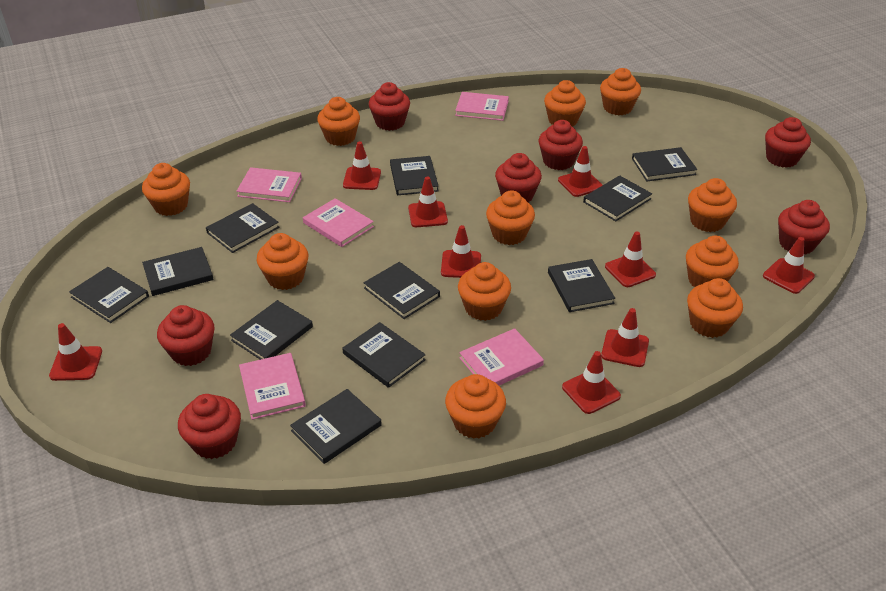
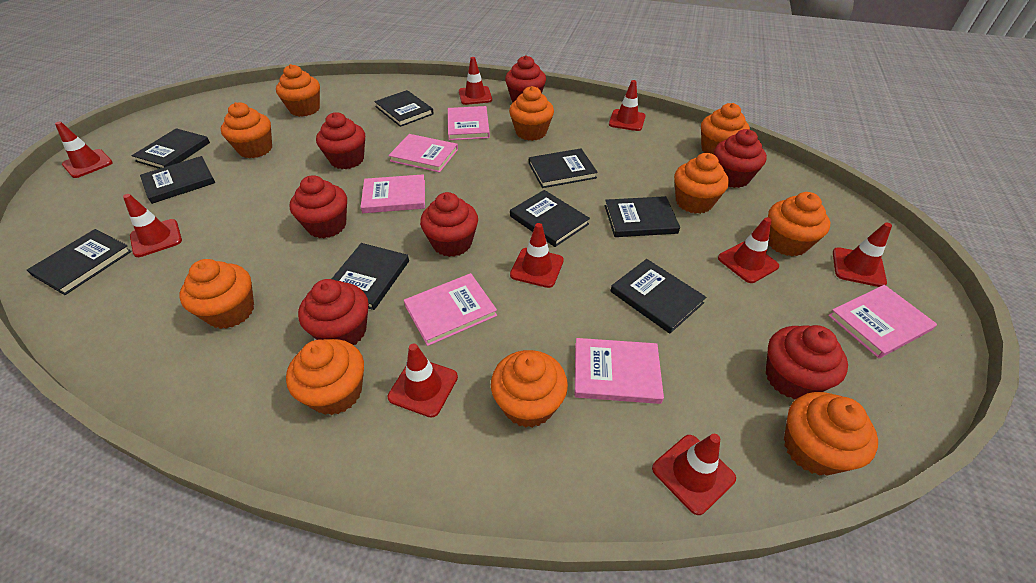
black book: 11 -> 9
orange cupcake: 11 -> 10
pink book: 5 -> 6

